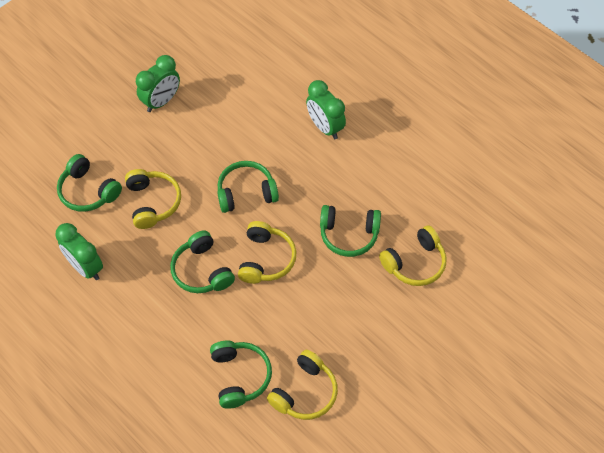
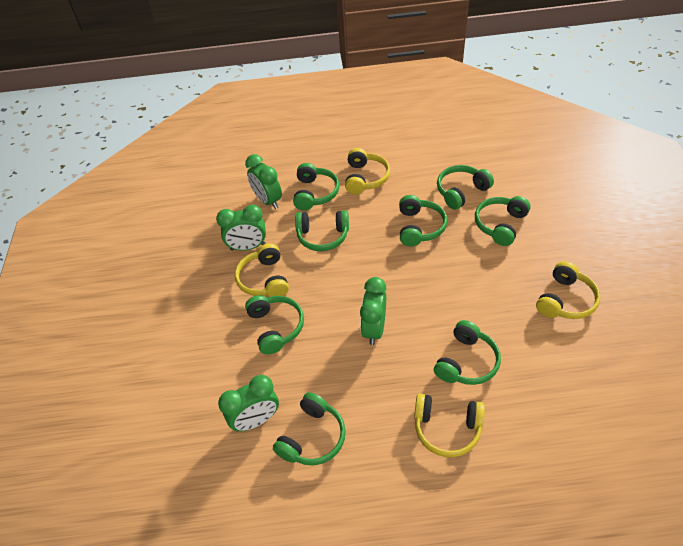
green clock: 3 -> 4
green headphones: 5 -> 8

